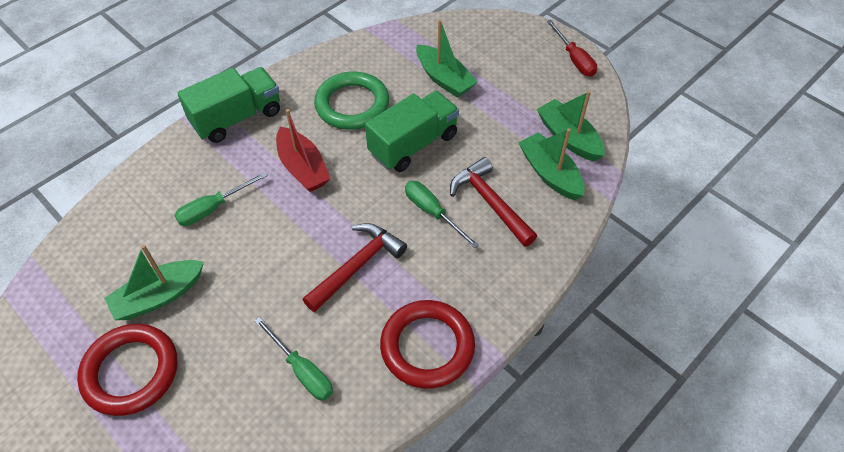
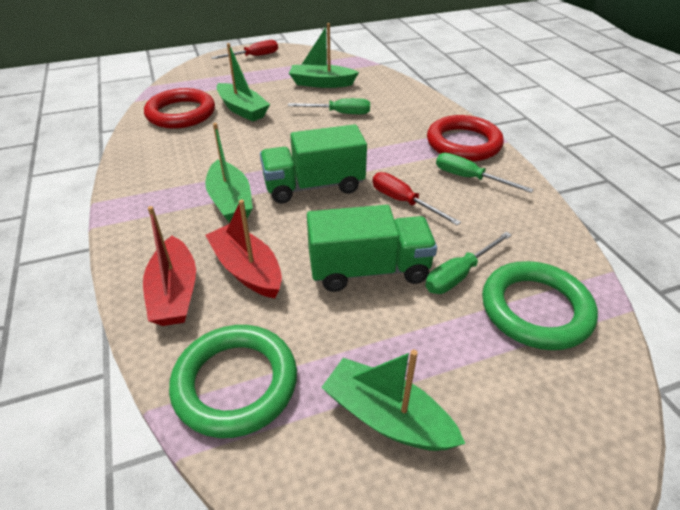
green ring: 1 -> 2
red boat: 1 -> 2
red hammer: 2 -> 0
red screwdriver: 1 -> 2

